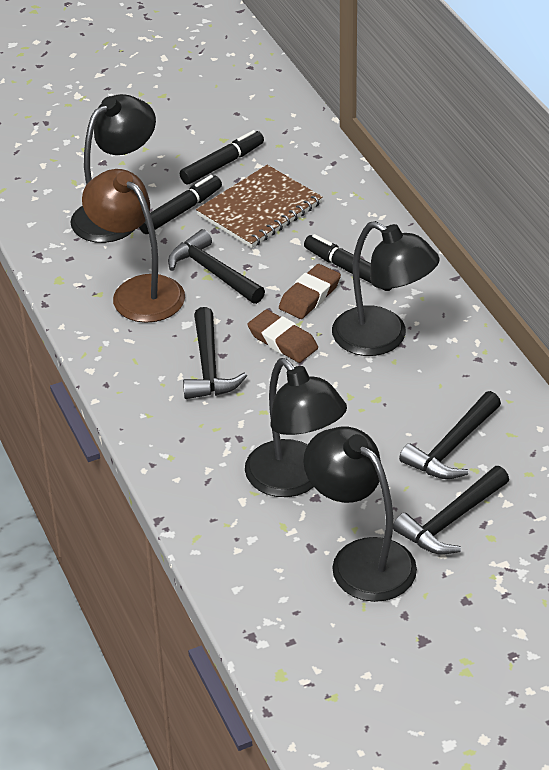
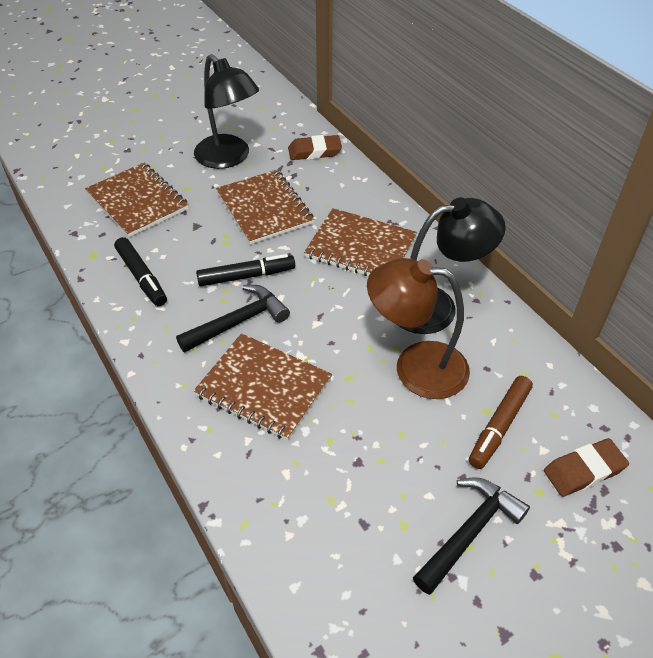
black hammer: 4 -> 2
black lamp: 4 -> 2
black marker: 3 -> 2
brown marker: 0 -> 1
brown notebook: 1 -> 4

